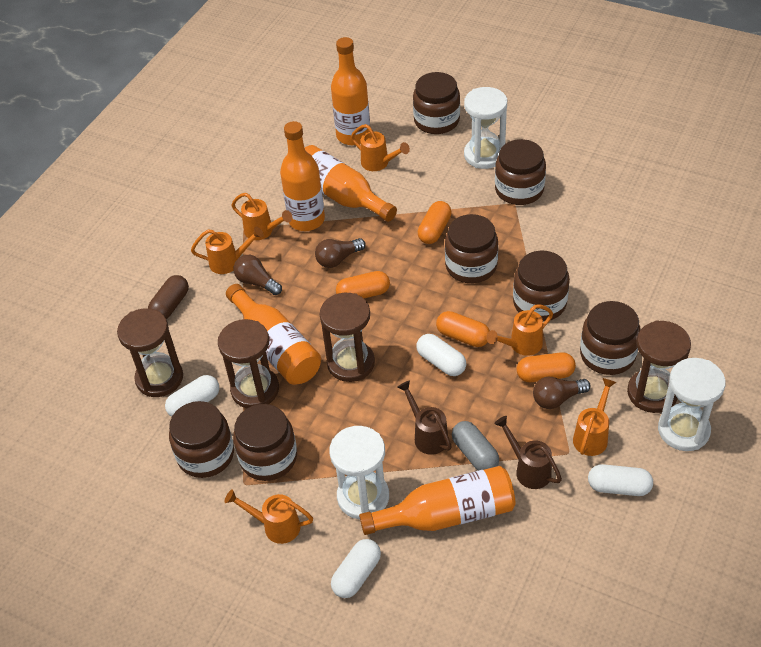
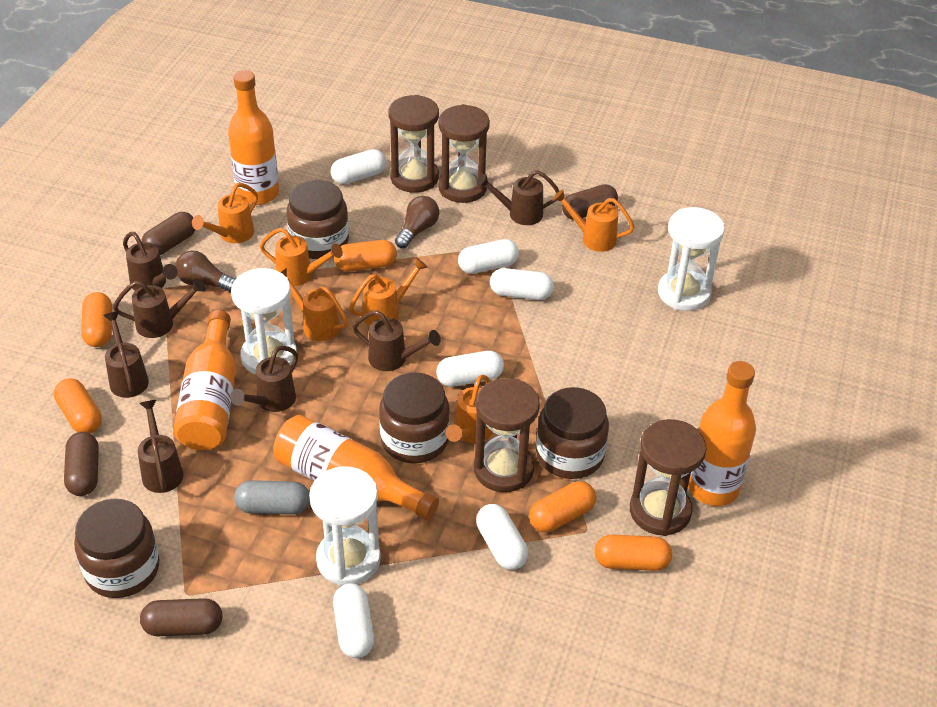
brown capsule: 1 -> 4
brown jar: 7 -> 4
brown light bulb: 3 -> 2
brown watering can: 2 -> 7
orange bottle: 5 -> 4
orange capsule: 4 -> 5
white capsule: 4 -> 6

